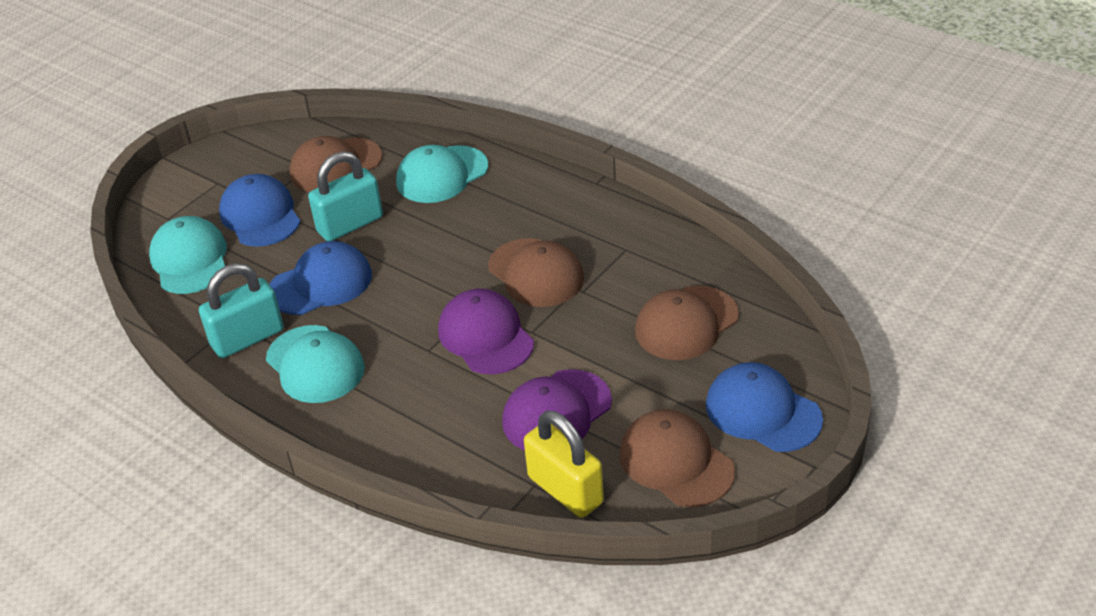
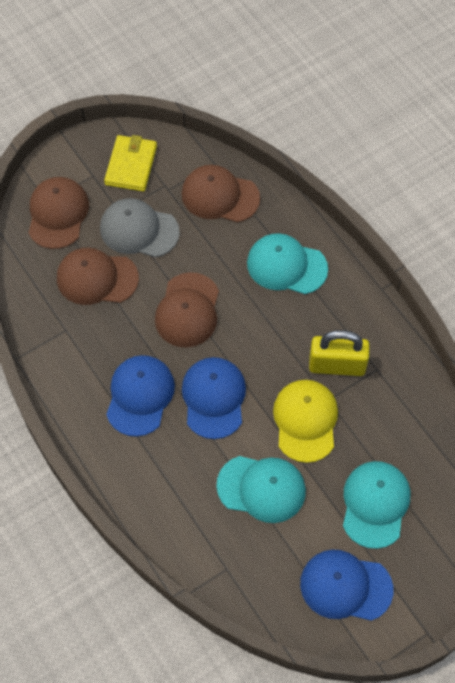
grey cap: 0 -> 1
purple cap: 2 -> 0
turquoise padlock: 2 -> 0
yellow cap: 0 -> 1
yellow wallet: 0 -> 1

